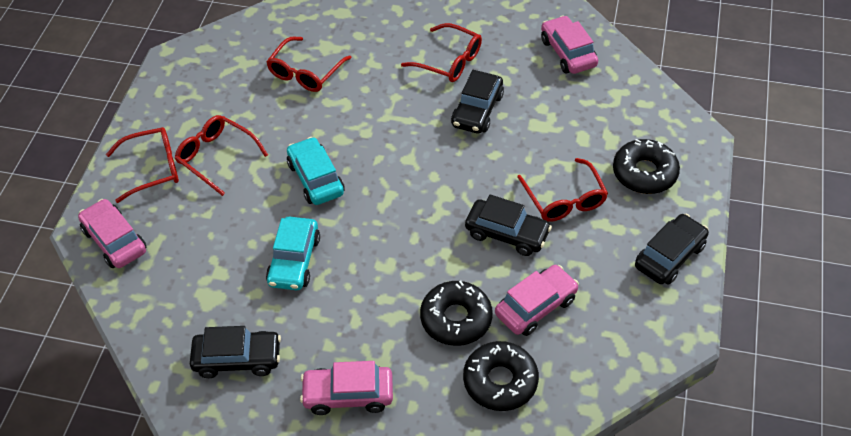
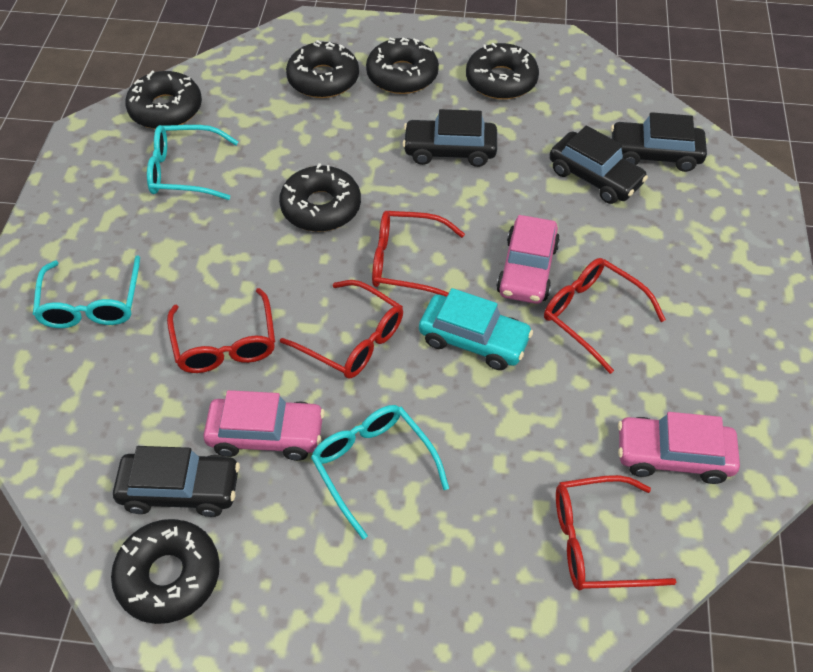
black donut: 3 -> 6
pink car: 4 -> 3
turquoise car: 2 -> 1
turquoise glasses: 0 -> 3

